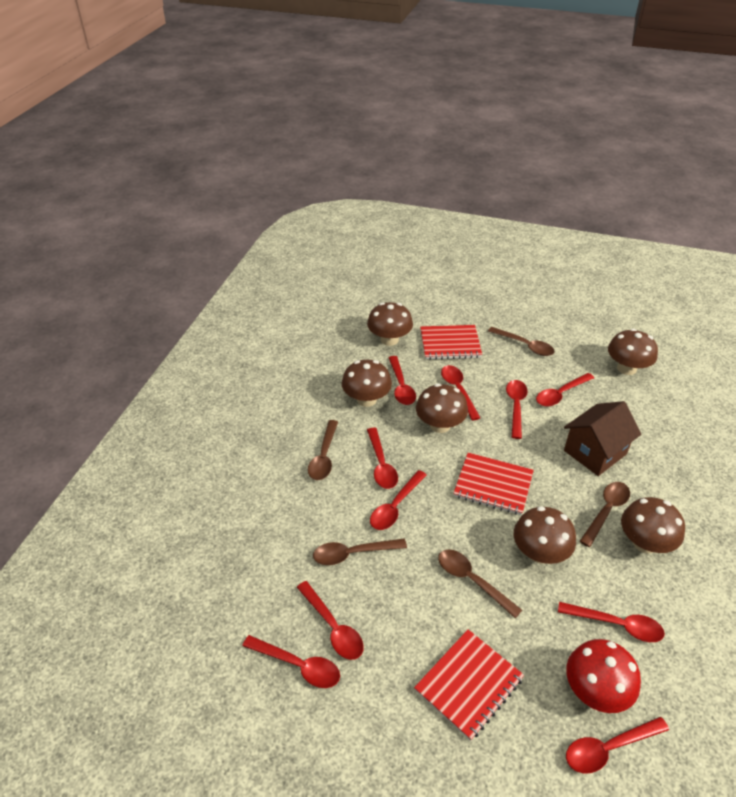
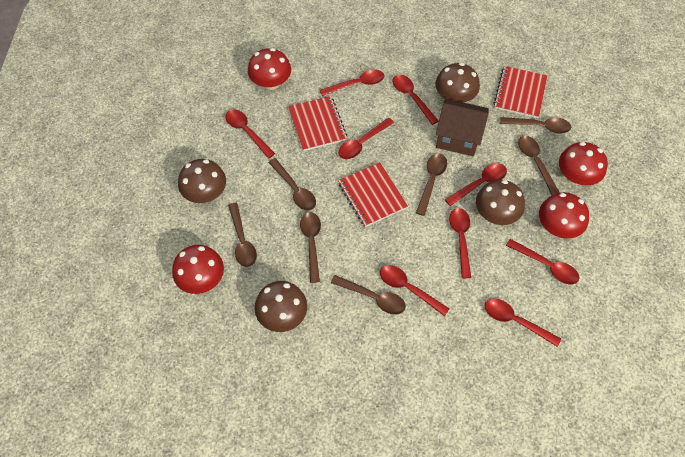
brown mushroom: 6 -> 4
brown spoon: 5 -> 7
red mushroom: 1 -> 4
red spoon: 10 -> 9

